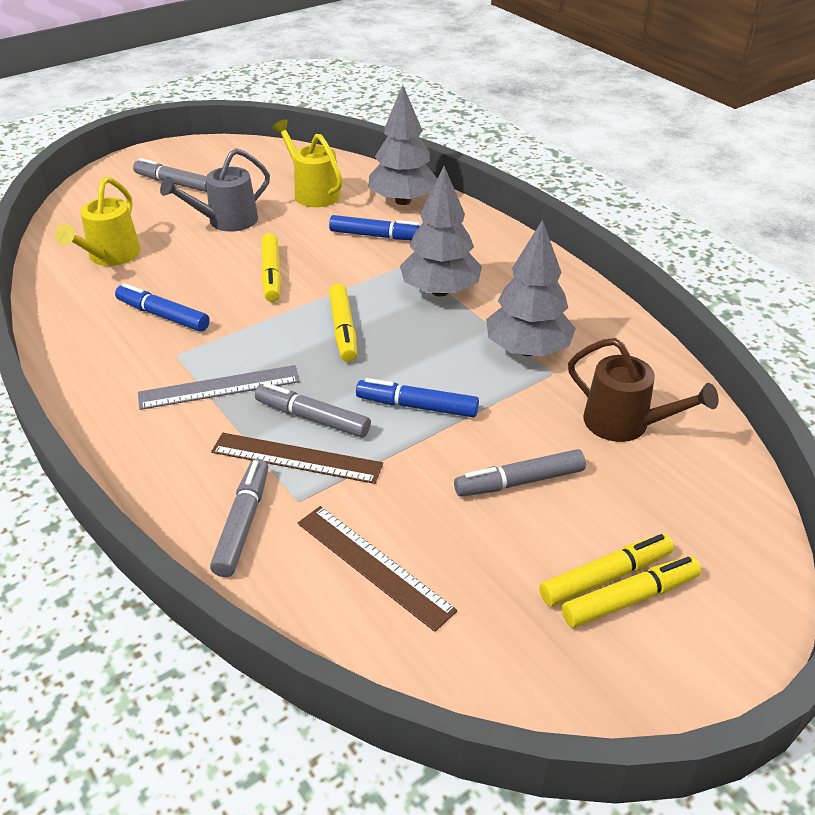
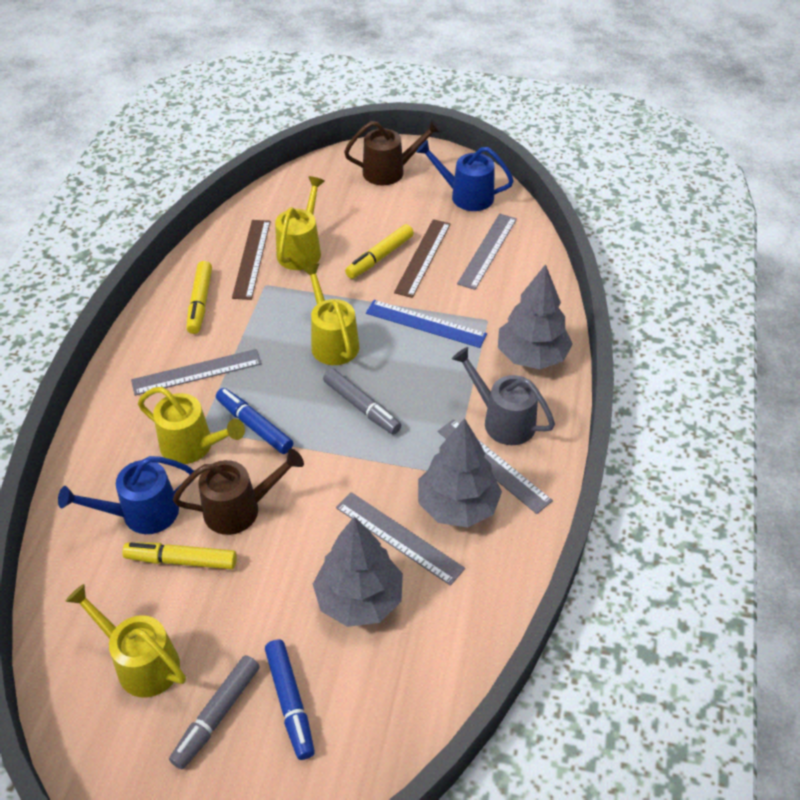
blue marker: 3 -> 2
blue ruler: 0 -> 1
blue watering can: 0 -> 2
brown watering can: 1 -> 2
grey marker: 4 -> 2
grey ruler: 1 -> 4
yellow marker: 4 -> 3
yellow watering can: 2 -> 4

